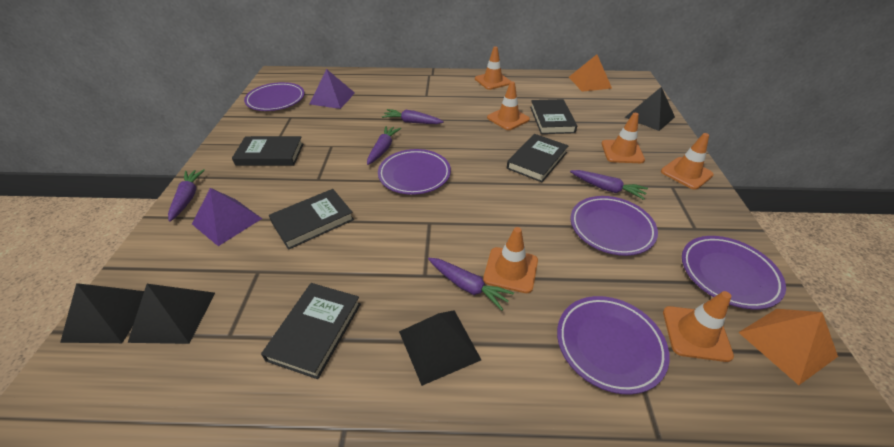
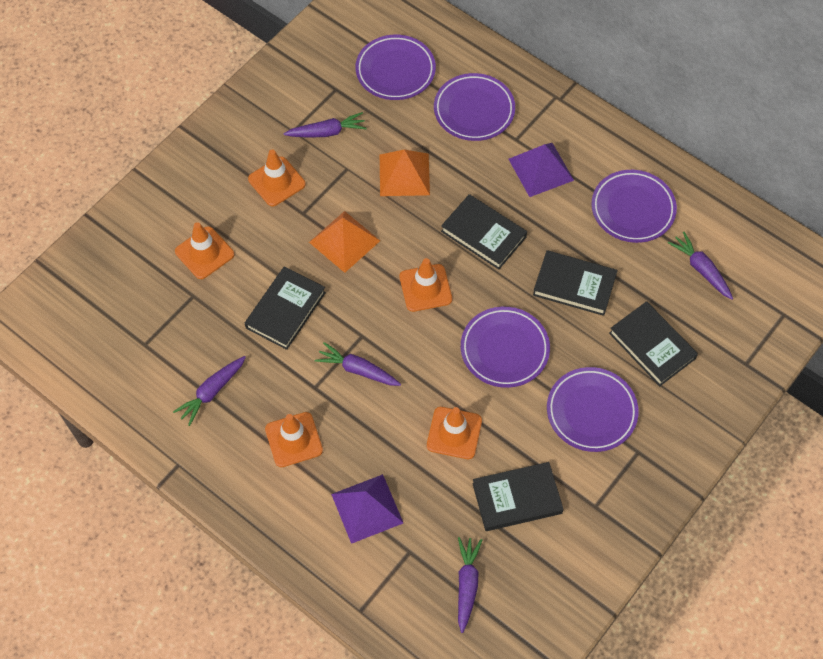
black pyramid: 4 -> 0
orange traffic cone: 6 -> 5

